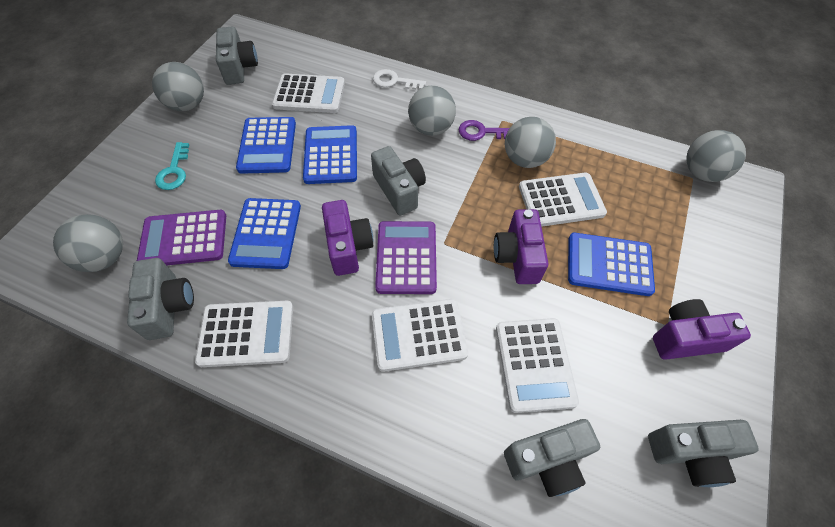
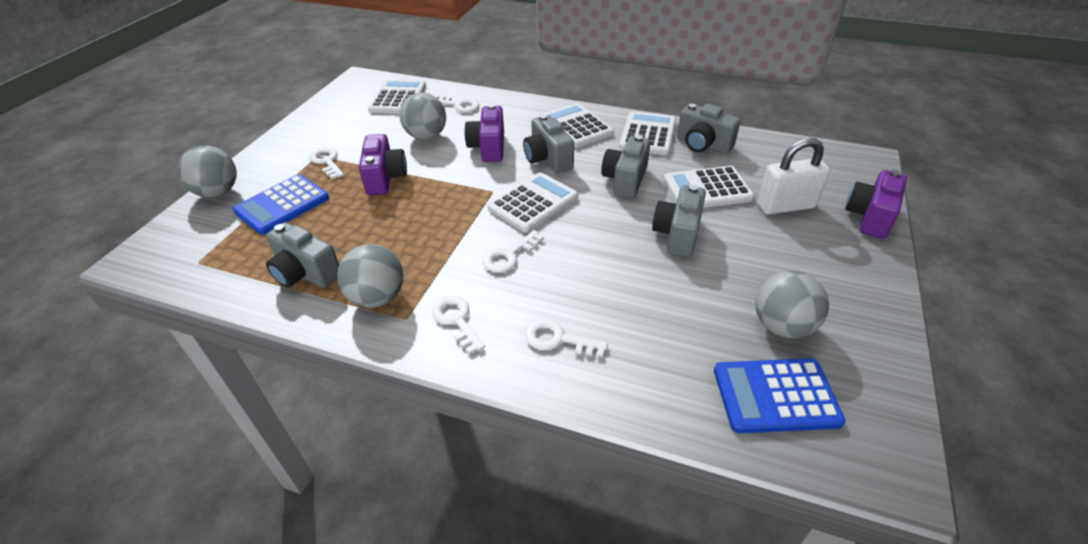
blue calculator: 4 -> 2
grey ball: 5 -> 4
purple calculator: 2 -> 0
purple key: 1 -> 0
turquoise key: 1 -> 0
white key: 1 -> 5
white padlock: 0 -> 1

